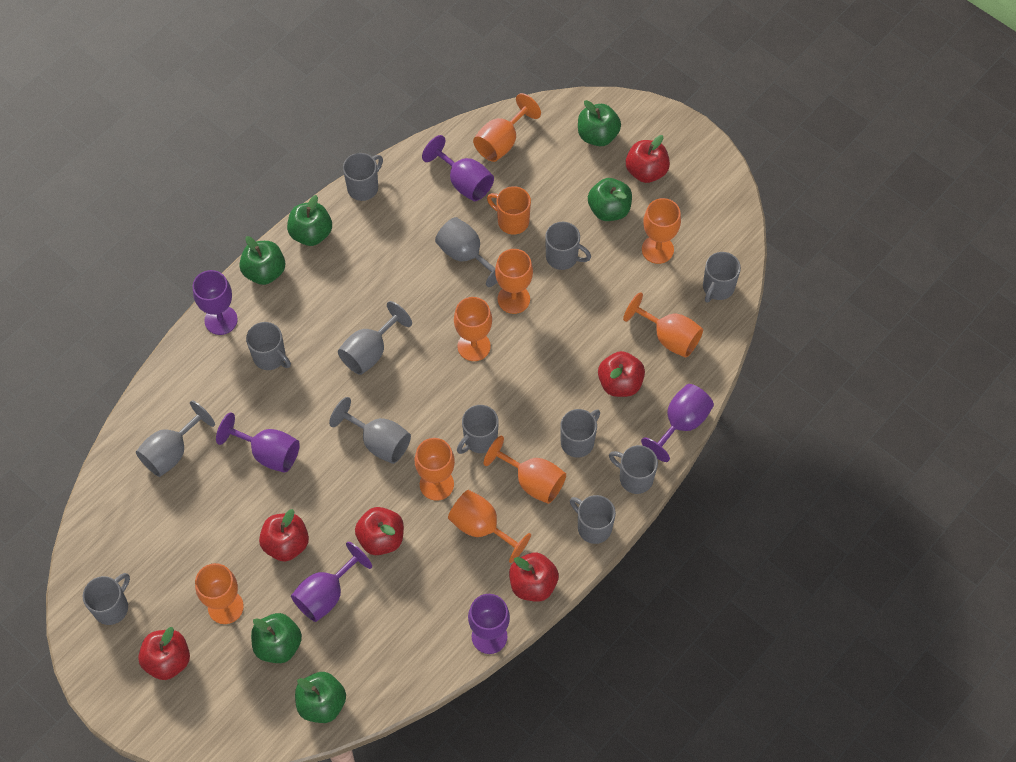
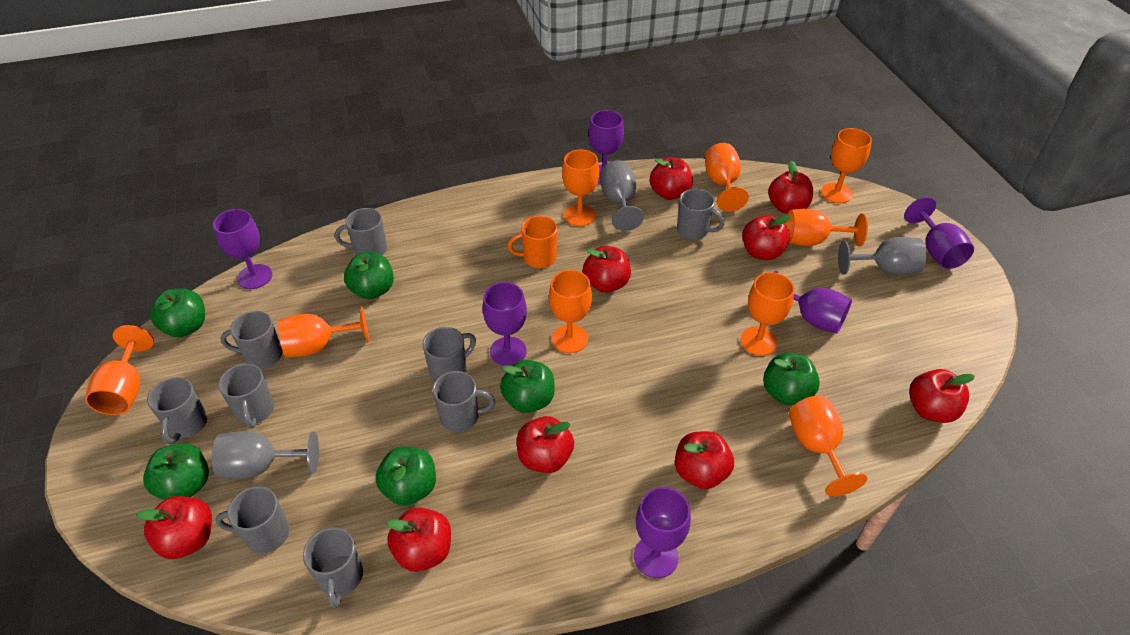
grey goblet: 4 -> 3
red apple: 6 -> 9

